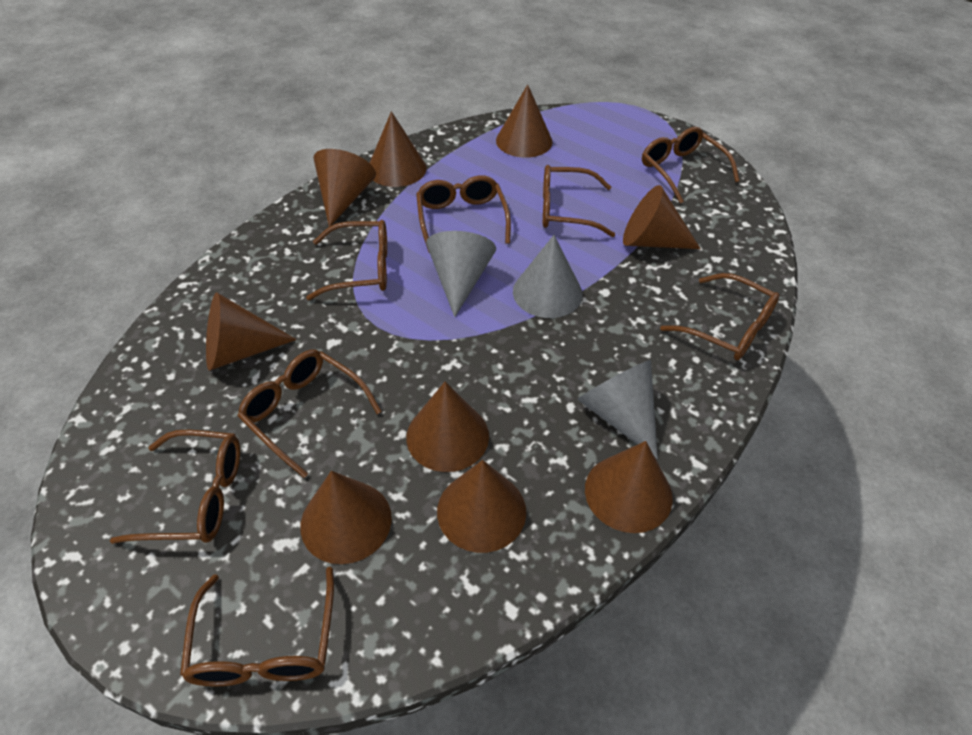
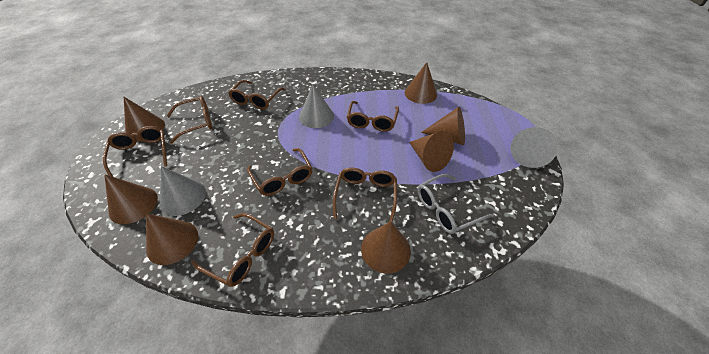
brown cone: 9 -> 7
brown glasses: 8 -> 7
grey glasses: 0 -> 1

